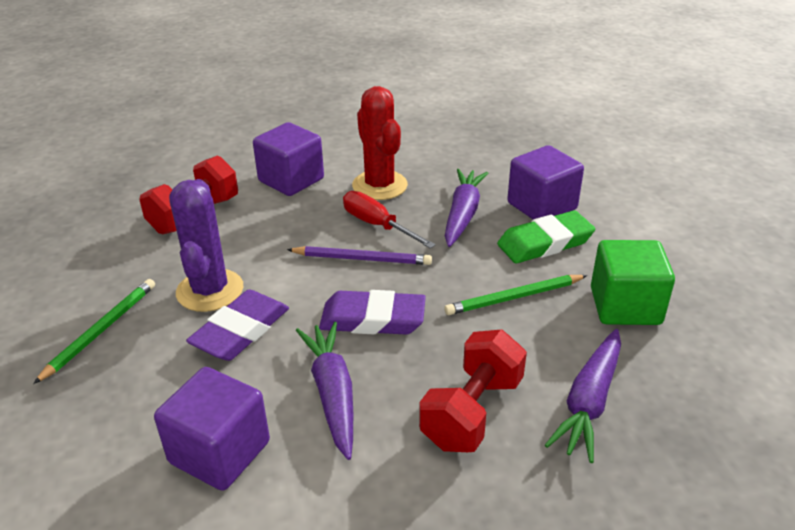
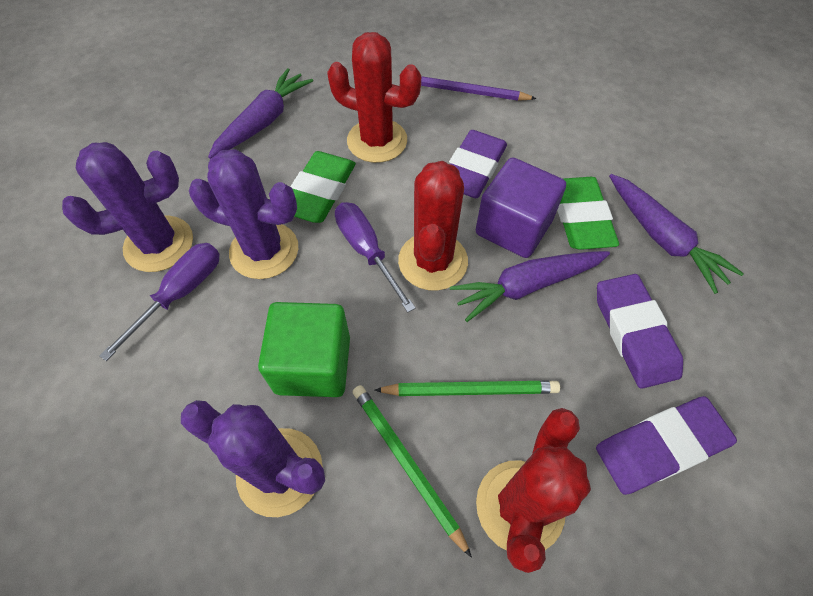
green eraser: 1 -> 2
purple cactus: 1 -> 3
purple cube: 3 -> 1
purple eraser: 2 -> 3
purple screwdriver: 0 -> 2
red cactus: 1 -> 3
red dumbbell: 2 -> 0
red screwdriver: 1 -> 0

